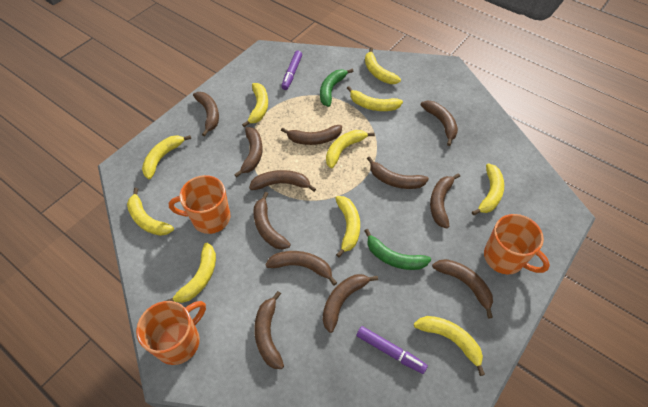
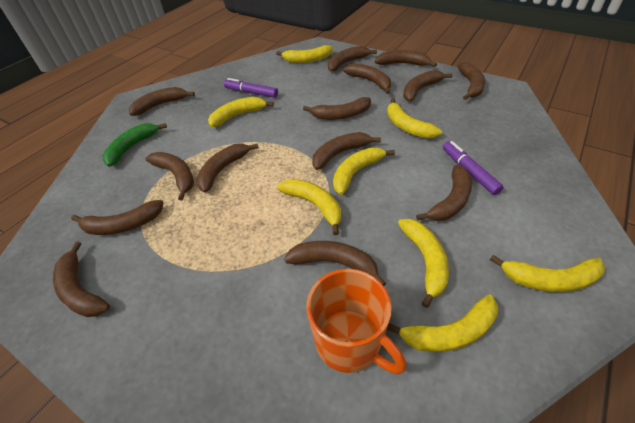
brown banana: 12 -> 14
green banana: 2 -> 1
orange mug: 3 -> 1
yellow banana: 10 -> 8

